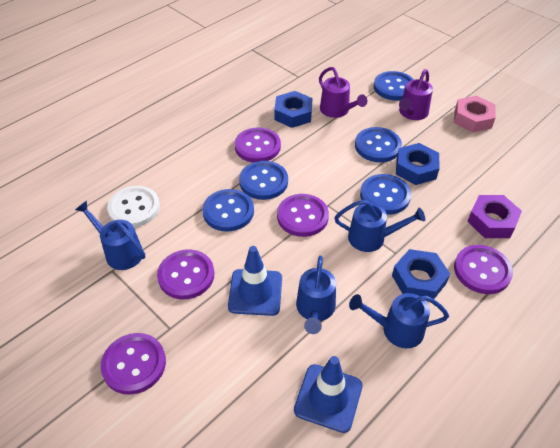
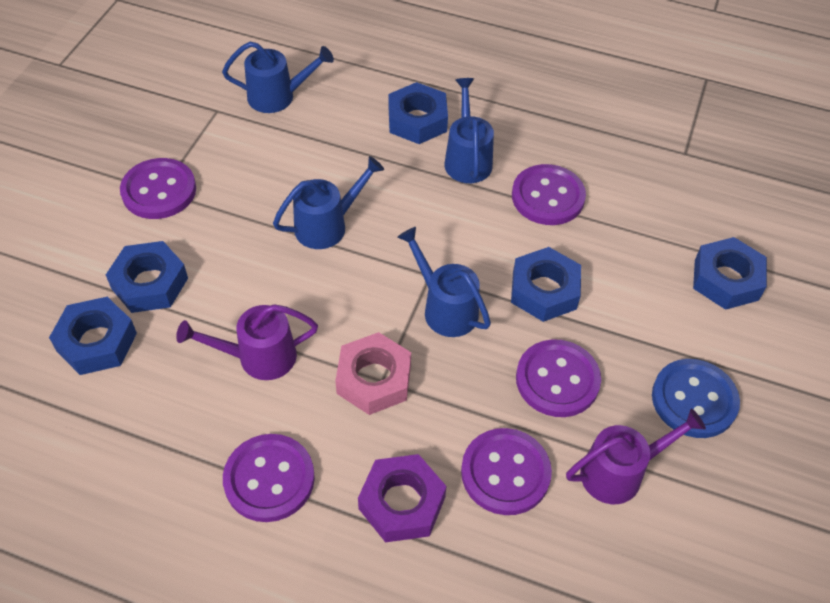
blue button: 5 -> 1
blue nut: 3 -> 5
blue traffic cone: 2 -> 0
white button: 1 -> 0

